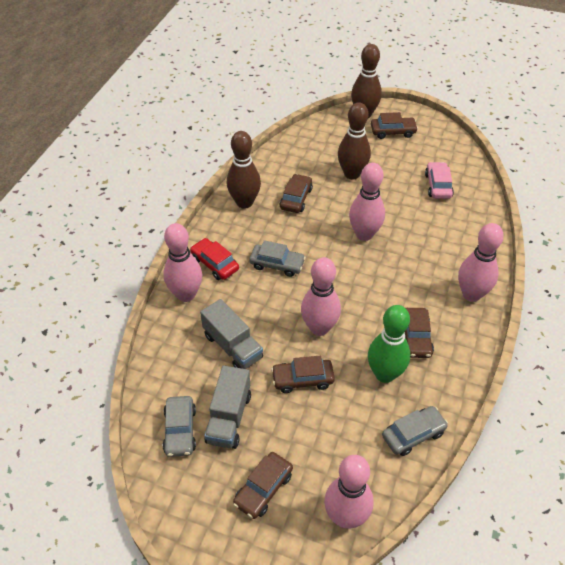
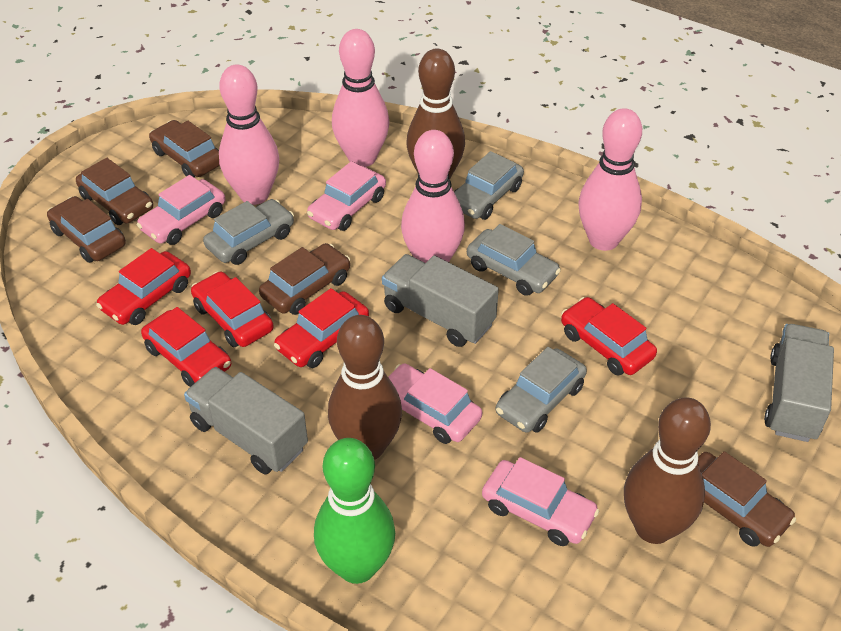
grey car: 3 -> 4
grey truck: 2 -> 3
pink bowling pin: 5 -> 4
pink car: 1 -> 4
red car: 1 -> 5

